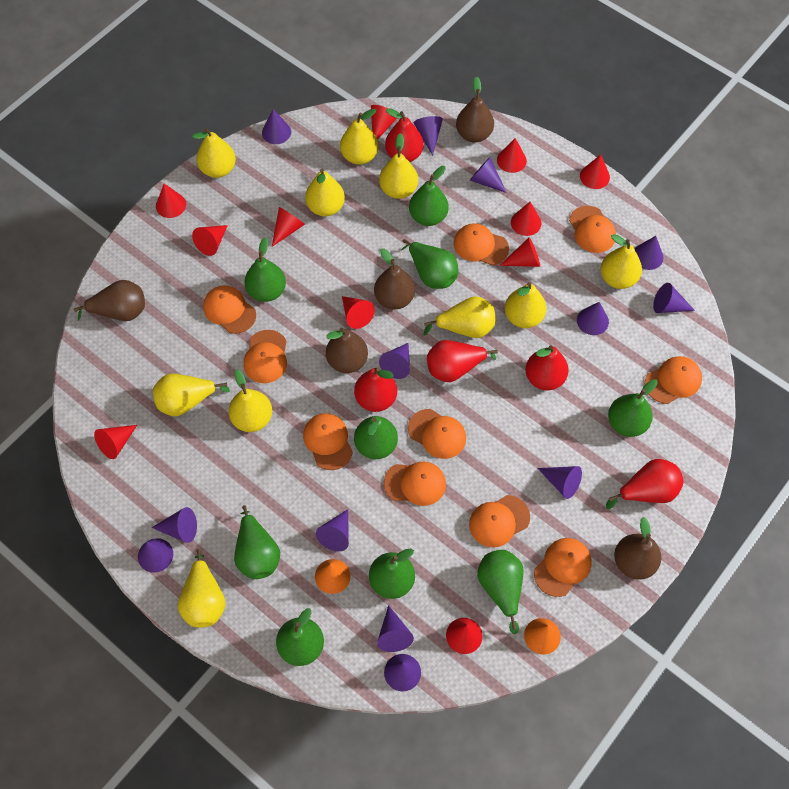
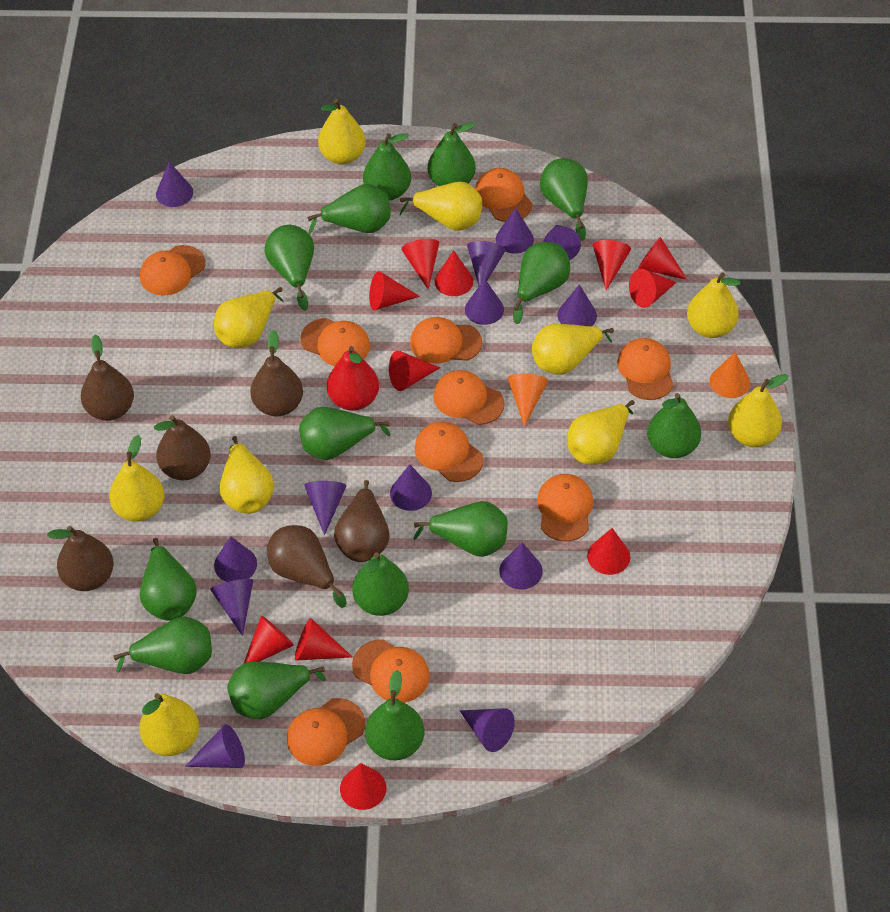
brown pear: 5 -> 6
green pear: 9 -> 14
red pear: 5 -> 1

